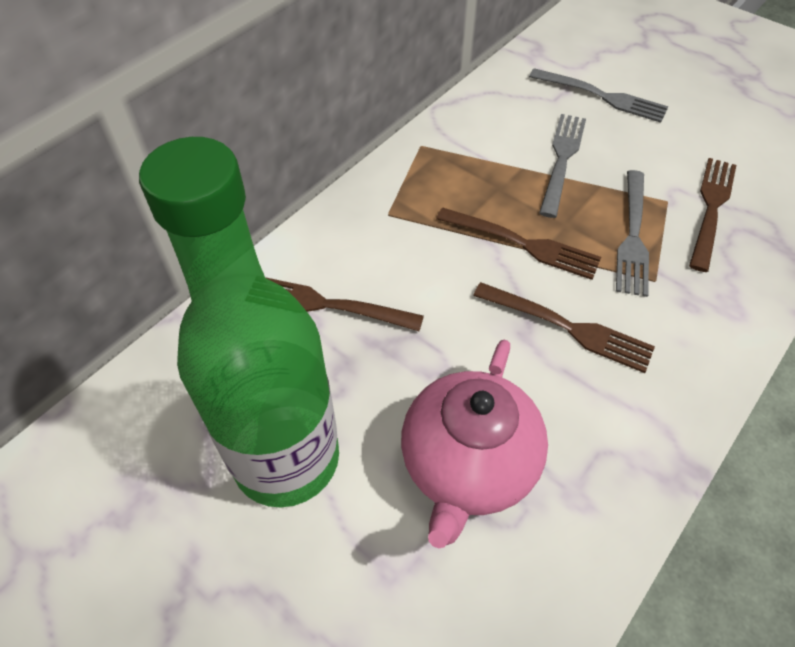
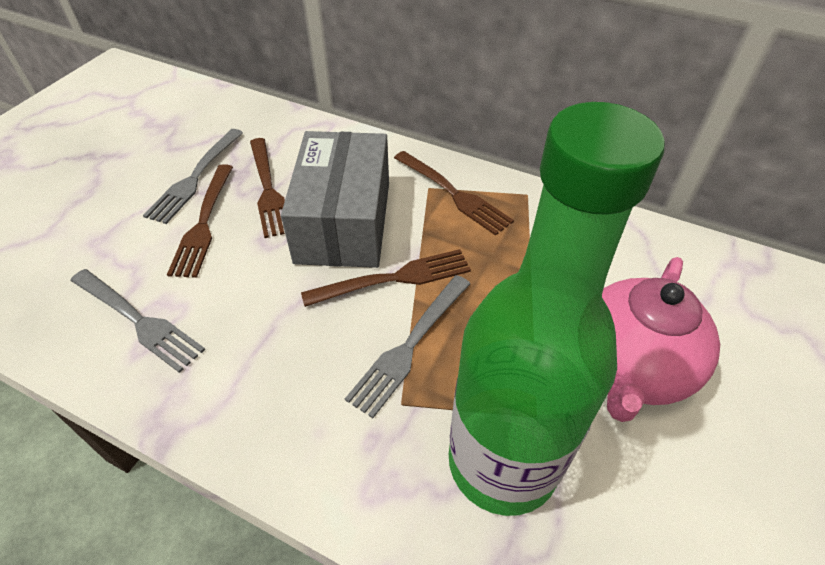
grey box: 0 -> 1

